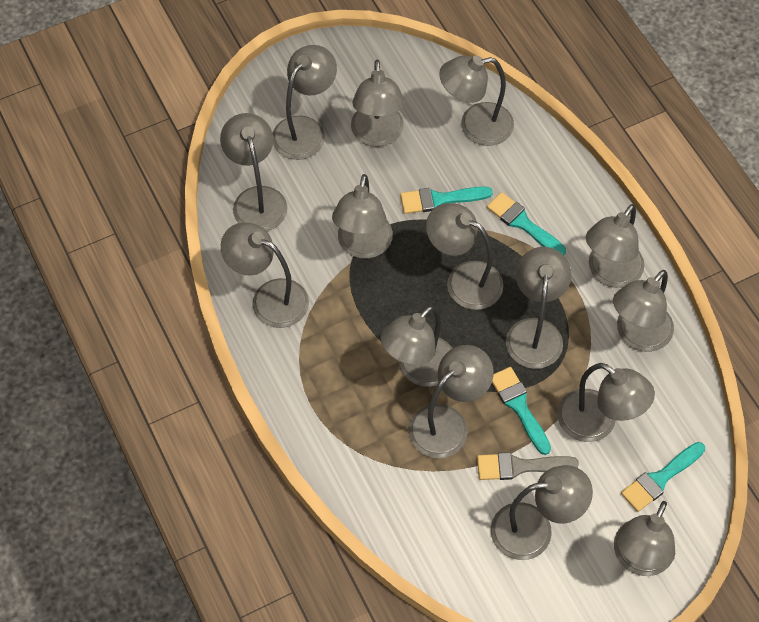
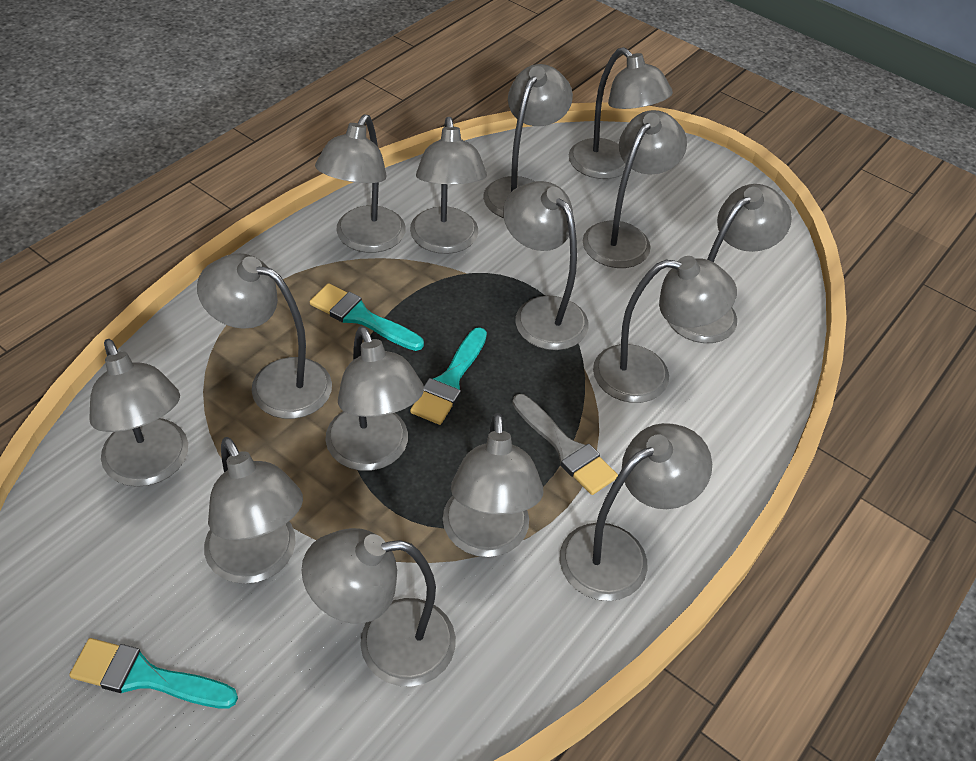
turquoise brush: 4 -> 3

